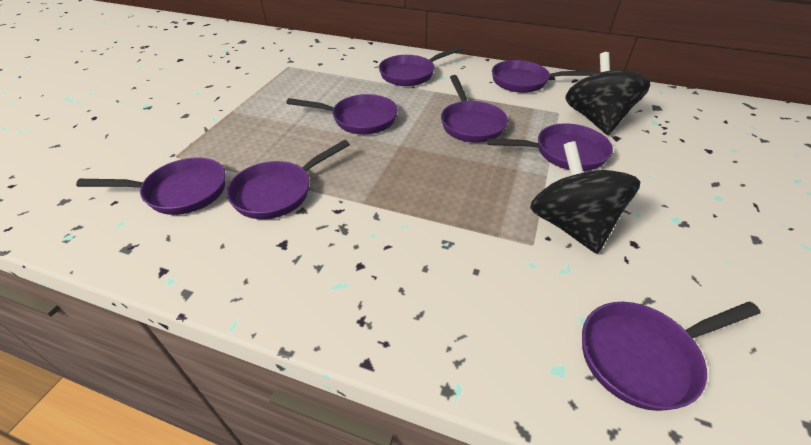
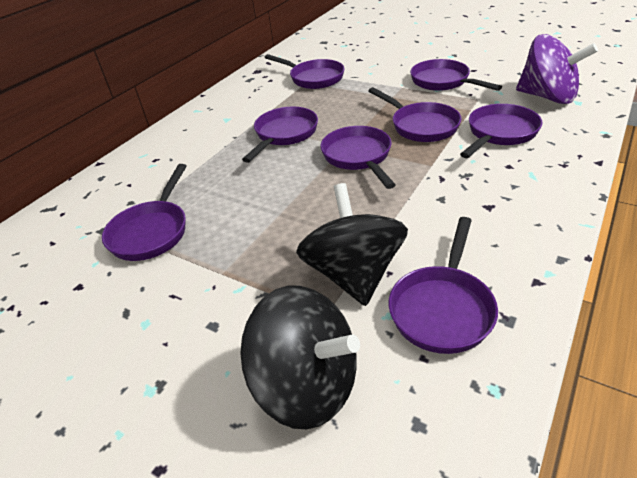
purple spinning top: 0 -> 1

